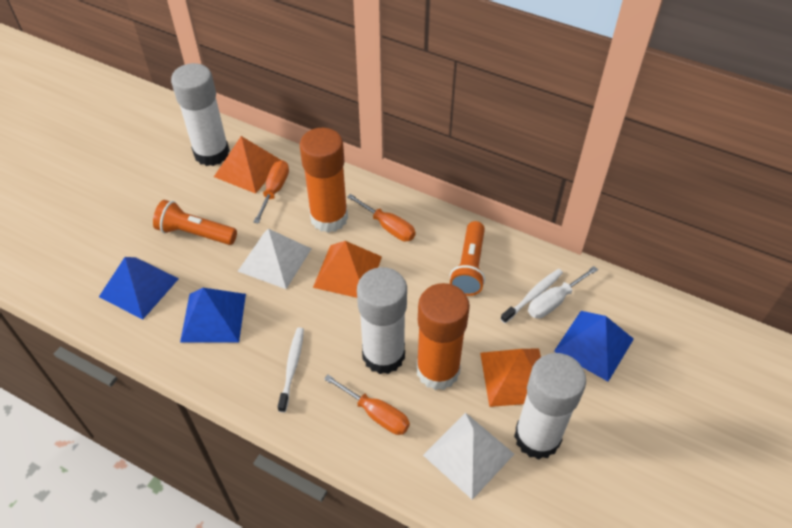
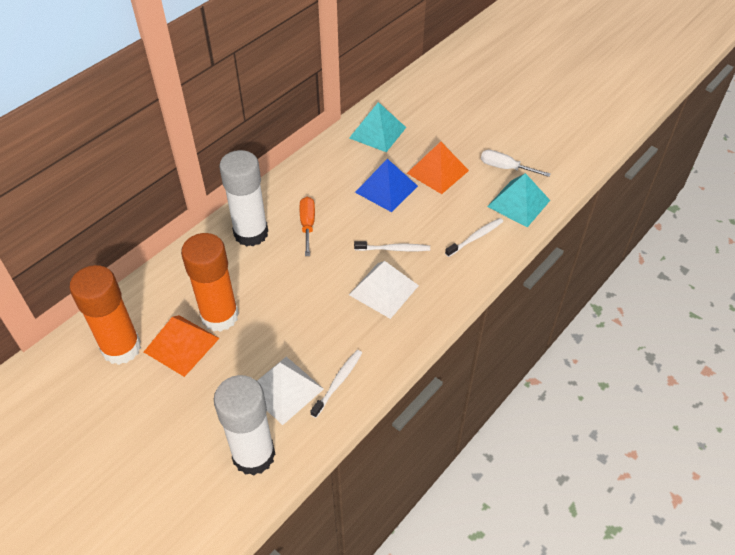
blue pyramid: 3 -> 1
orange flashlight: 2 -> 0
orange pyramid: 3 -> 2
orange screwdriver: 3 -> 1
turquoise pyramid: 0 -> 2
white glue stick: 3 -> 2
white toothbrush: 2 -> 3

